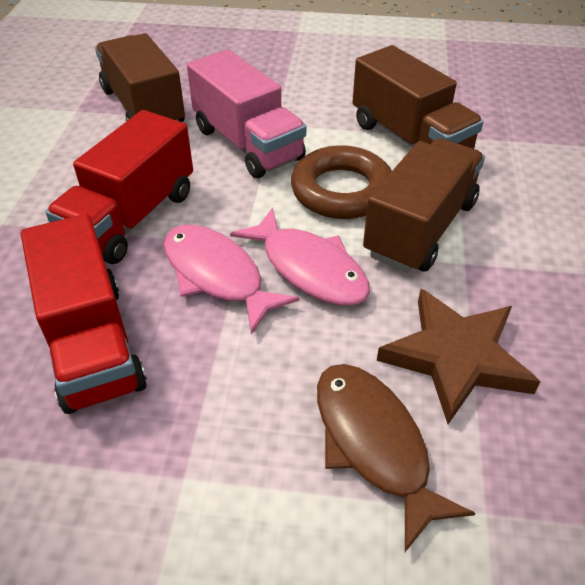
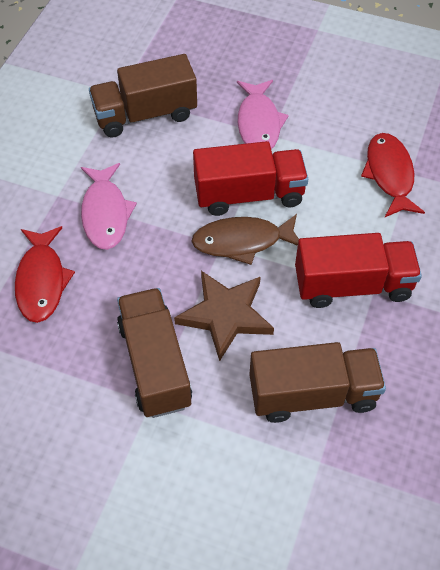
brown ring: 1 -> 0
pink truck: 1 -> 0
red fish: 0 -> 2

